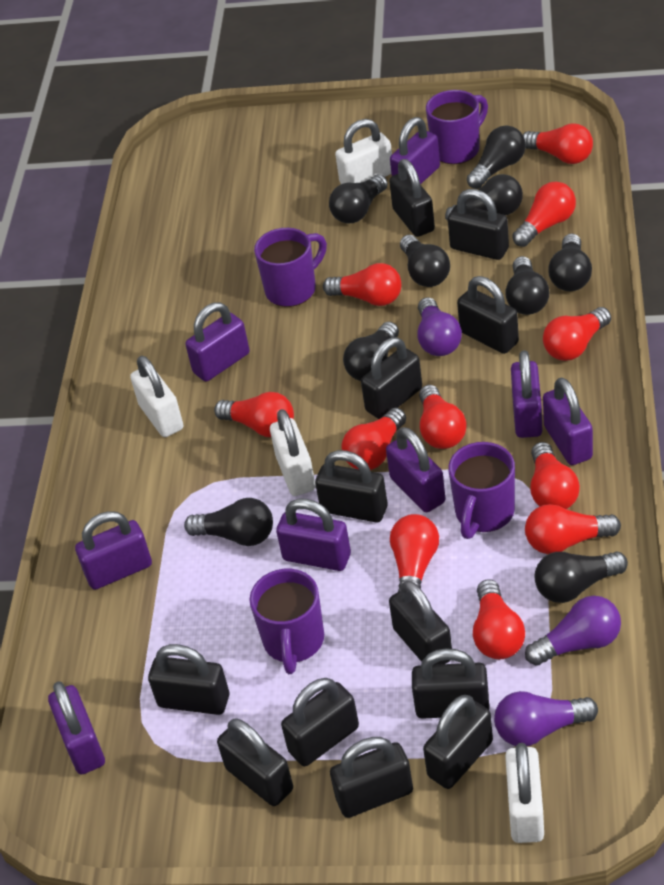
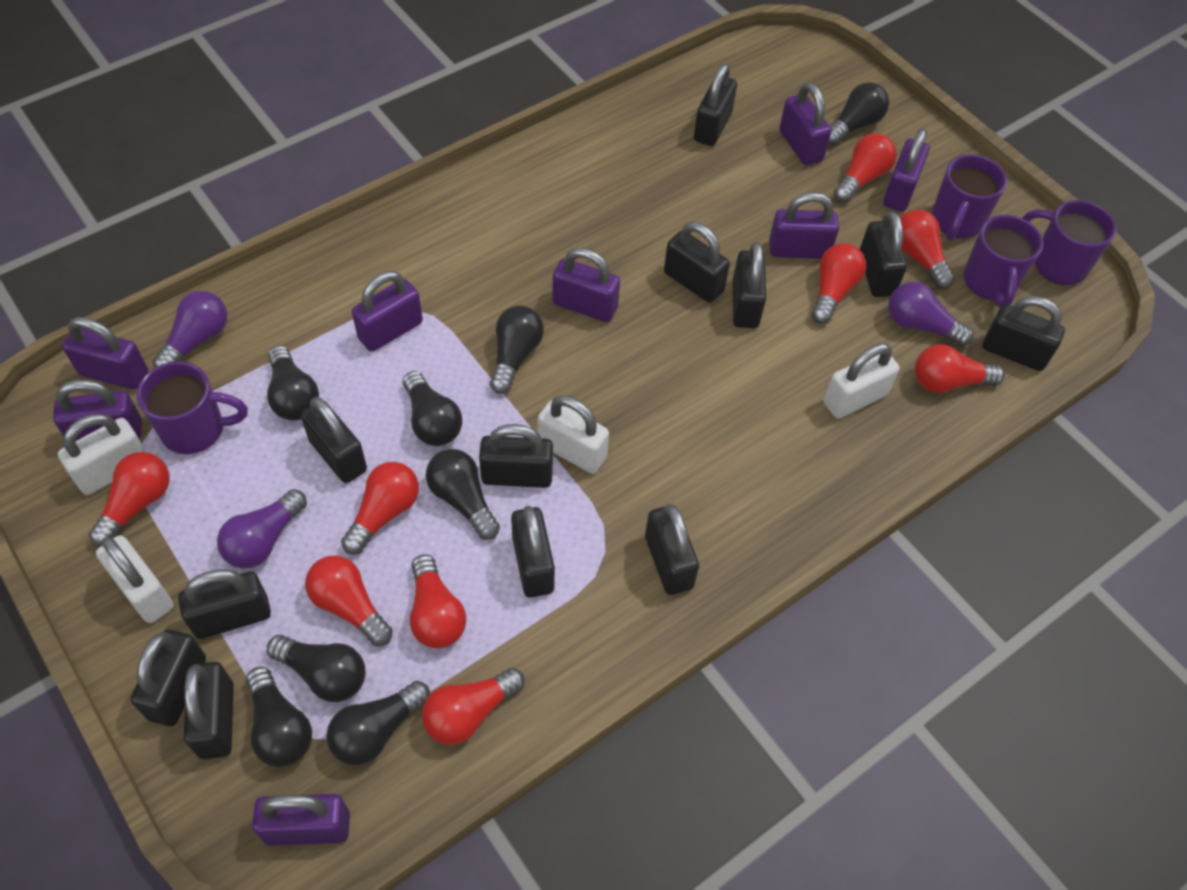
black light bulb: 9 -> 8
red light bulb: 11 -> 9

